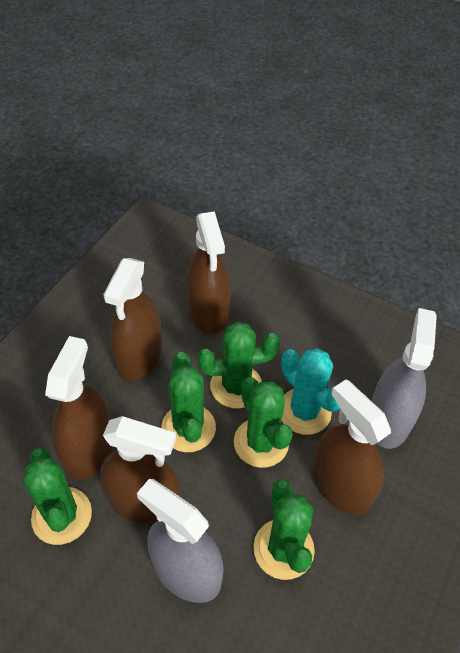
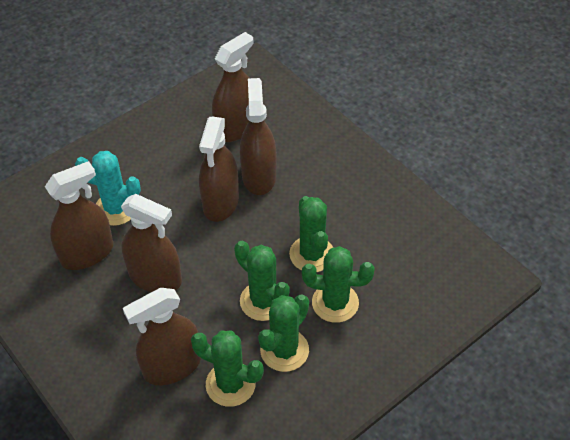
brown spray bottle: 5 -> 6
grey spray bottle: 2 -> 0

